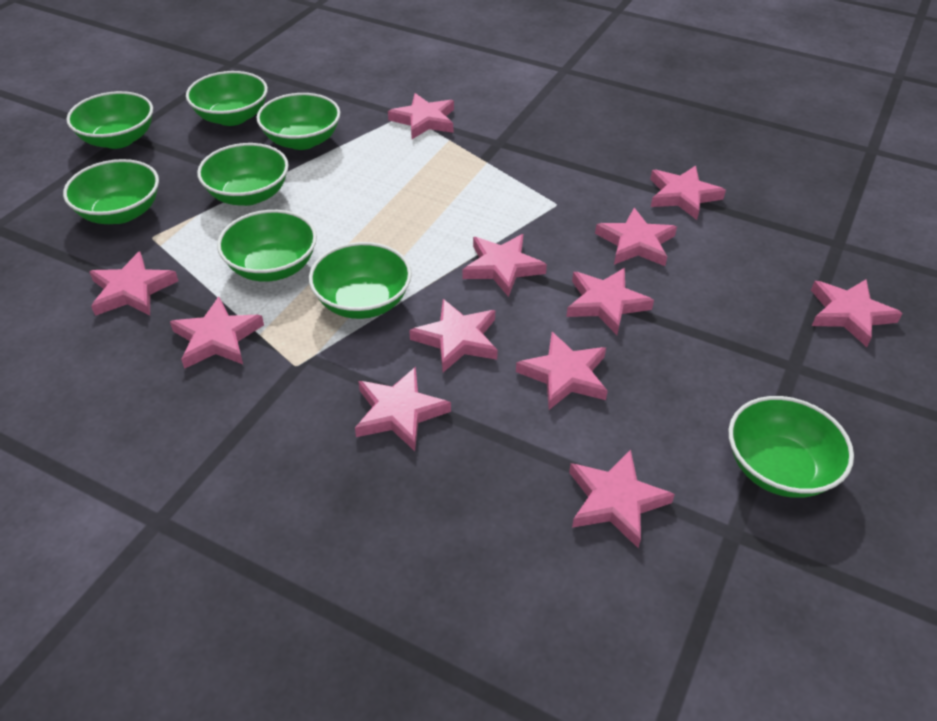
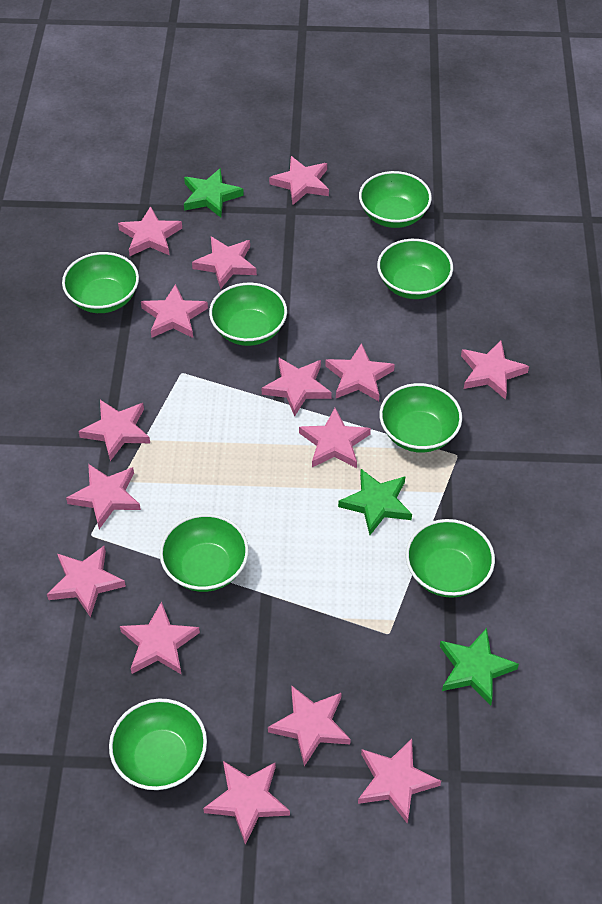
green star: 0 -> 3
pink star: 12 -> 15

